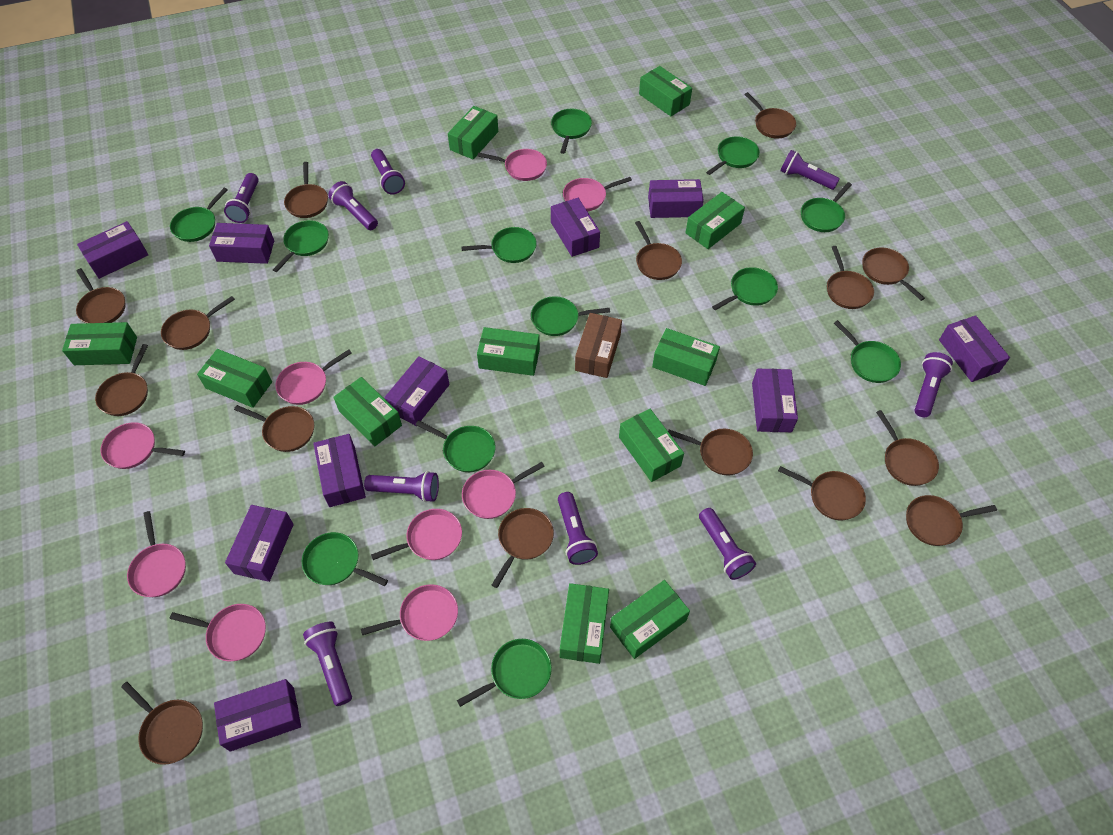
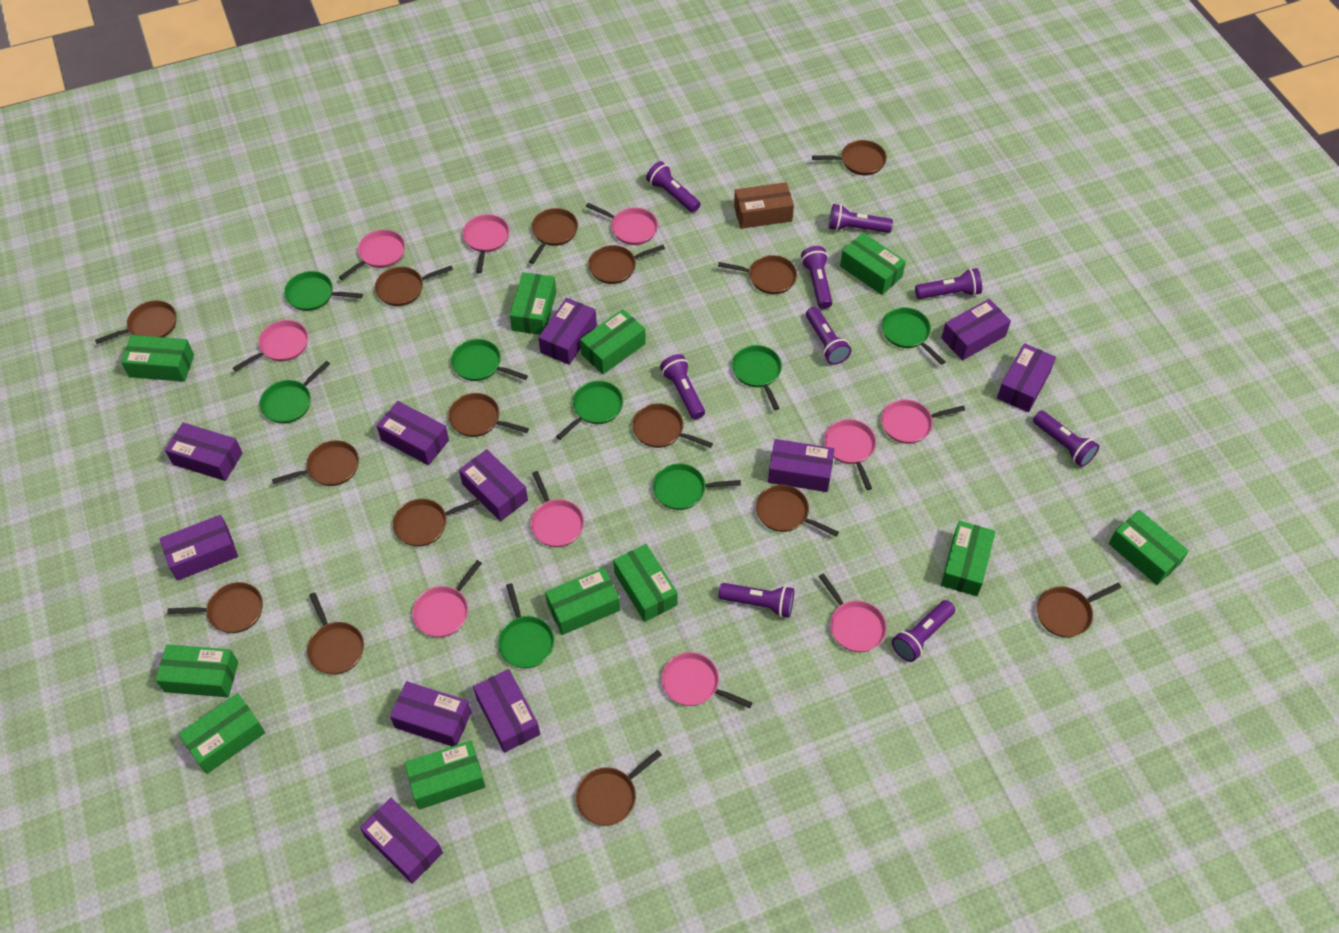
green pan: 12 -> 8
pink pan: 9 -> 10
purple box: 10 -> 11

